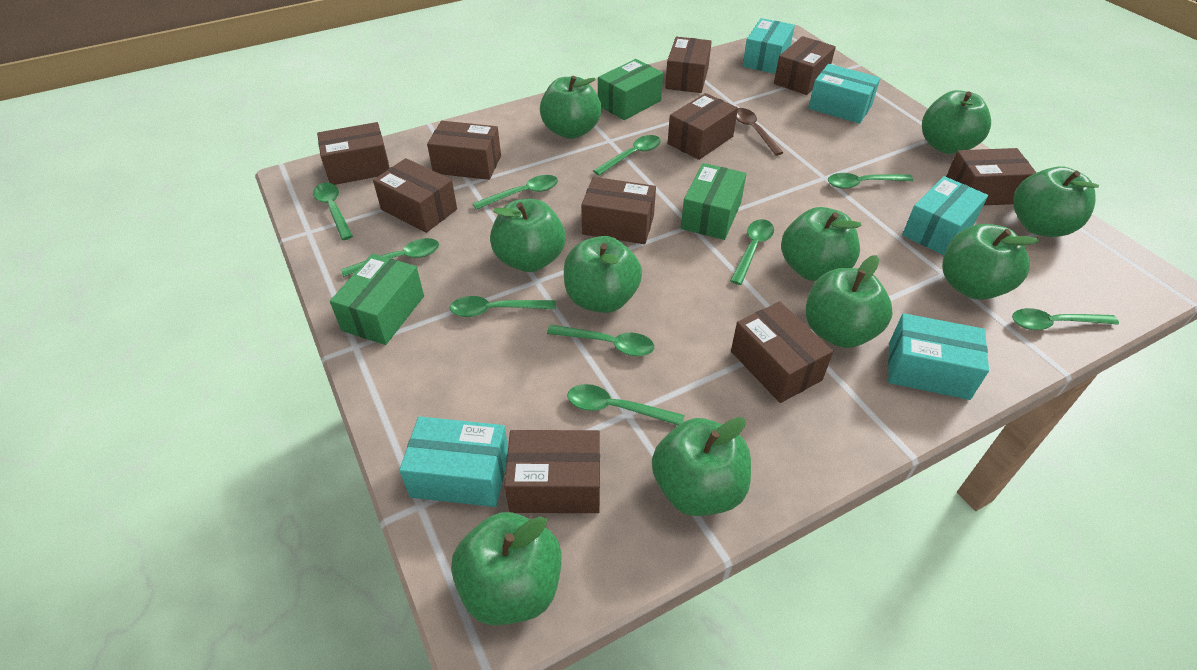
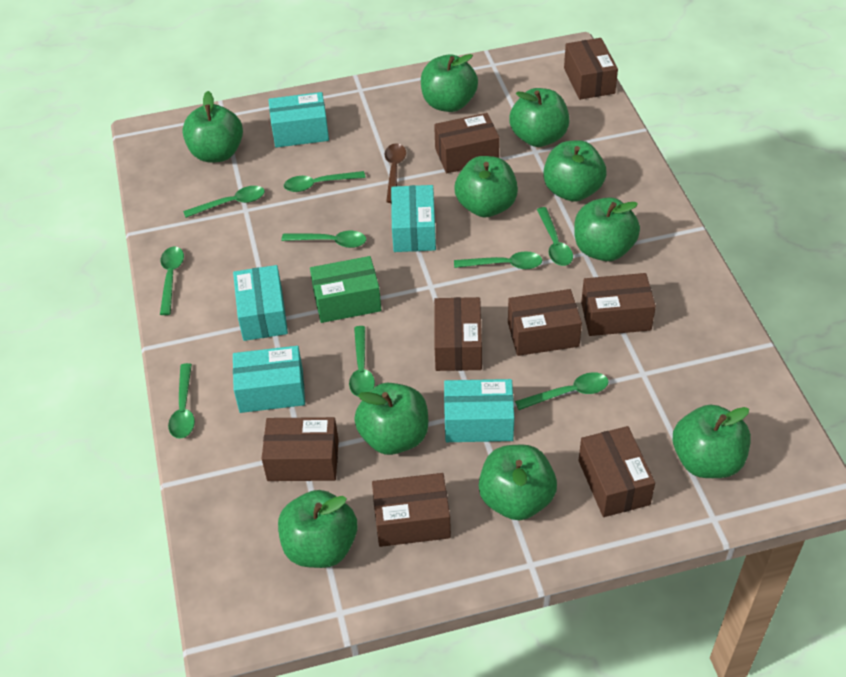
brown box: 10 -> 8
green box: 3 -> 1
green spoon: 10 -> 9

